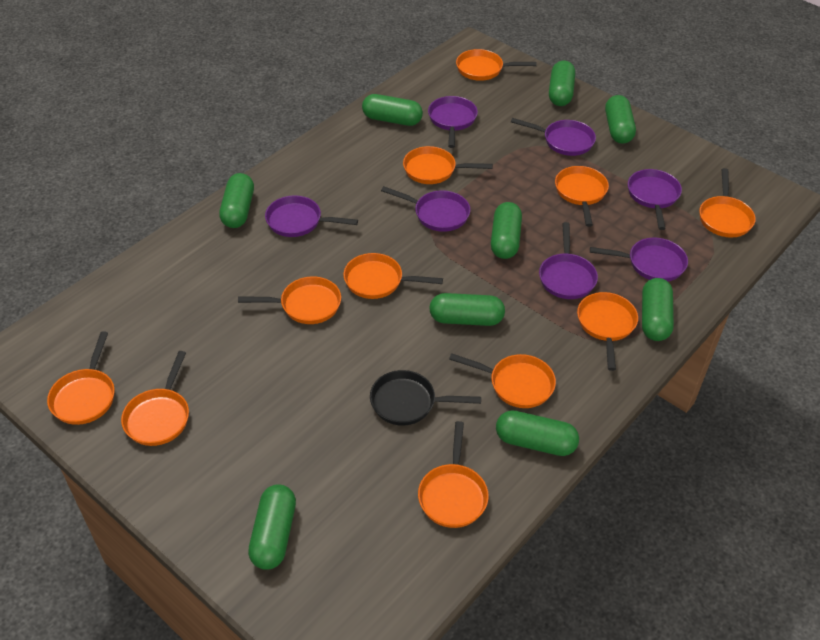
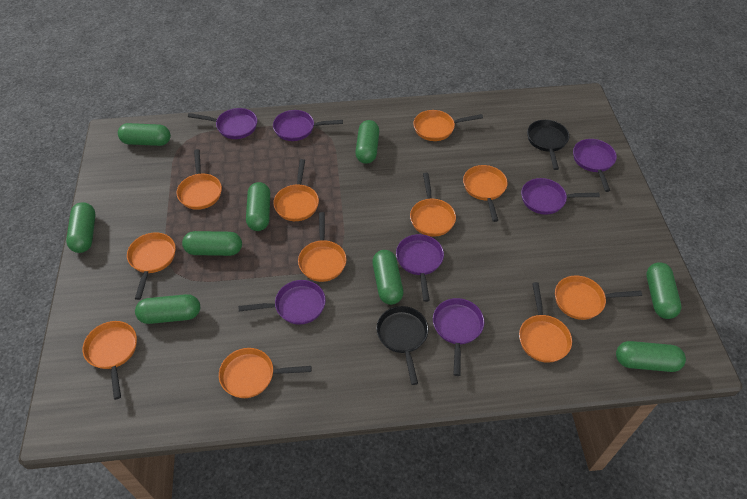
black pan: 1 -> 2

